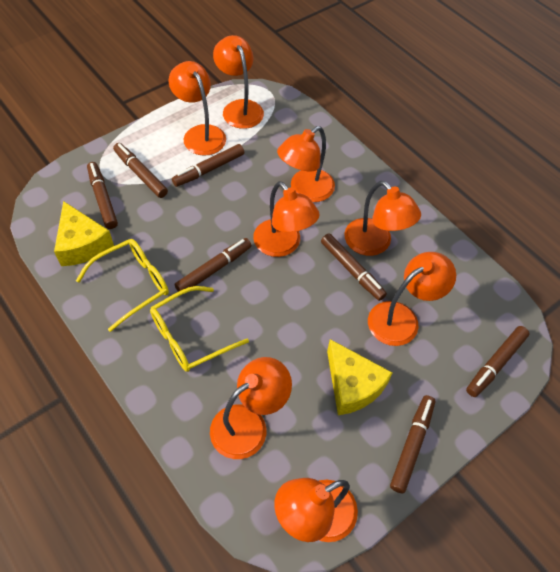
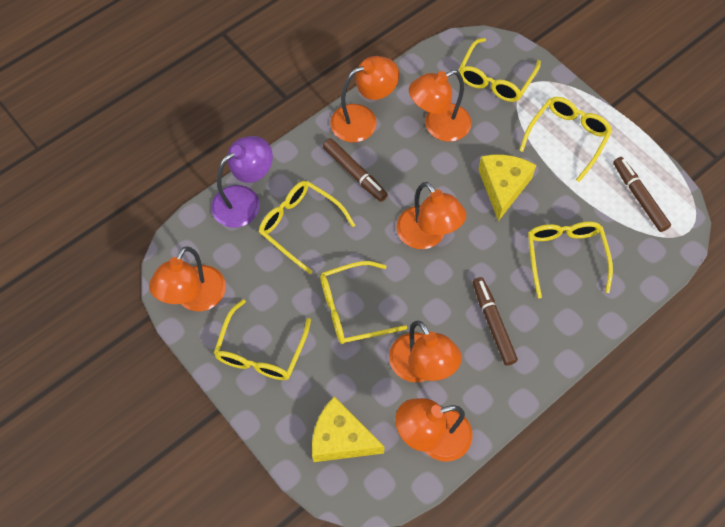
brown marker: 7 -> 3
orange lamp: 8 -> 6
purple lamp: 0 -> 1
yellow glasses: 2 -> 6

